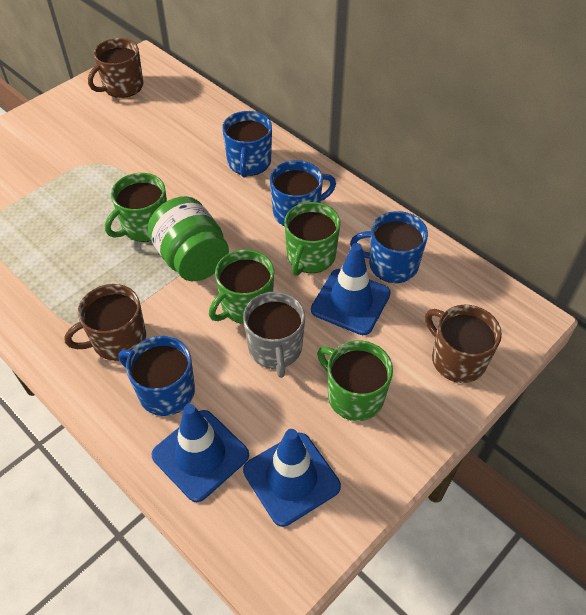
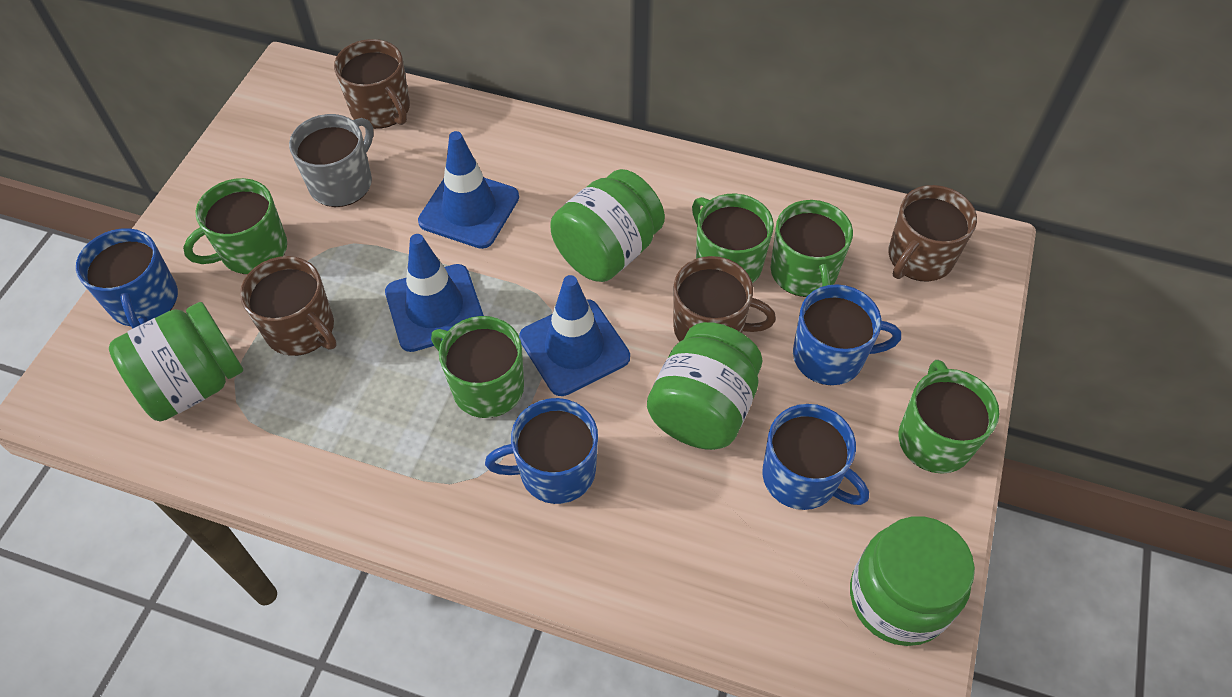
brown mug: 3 -> 4
green jar: 1 -> 4
green mug: 4 -> 5

